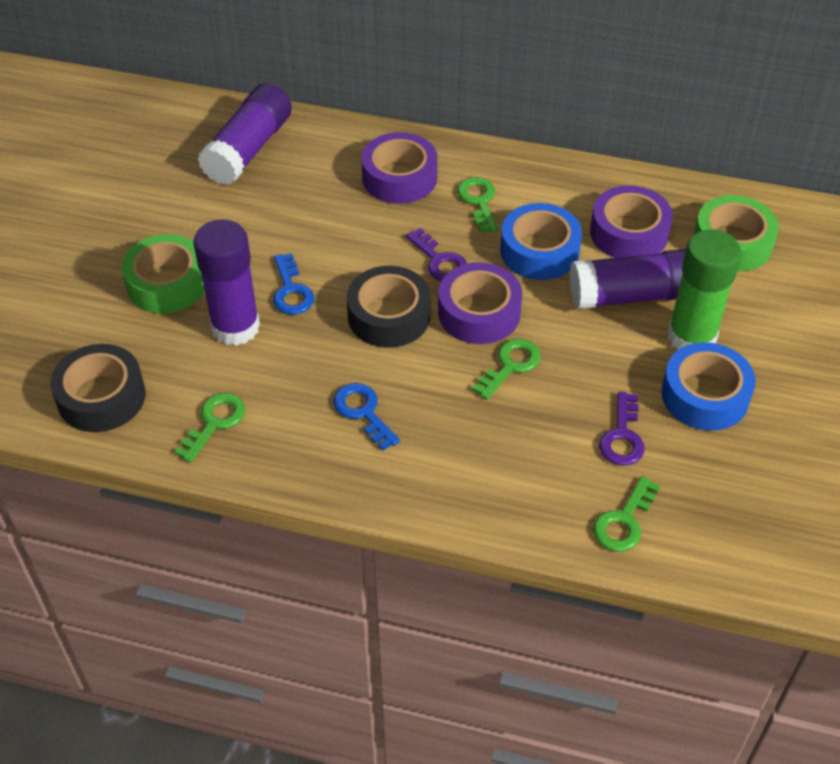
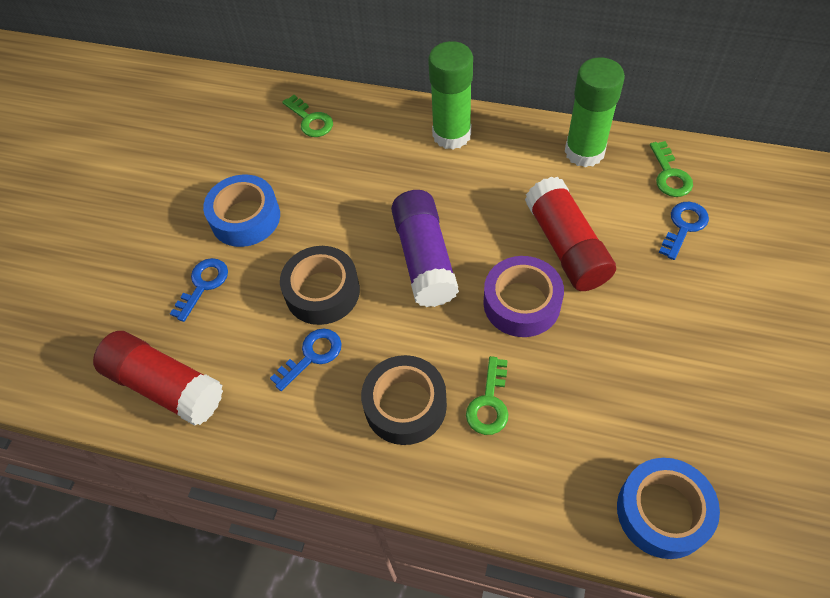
blue key: 2 -> 3
green glue stick: 1 -> 2
green key: 4 -> 3
green tape: 2 -> 0
purple glue stick: 3 -> 1
purple key: 2 -> 0
purple tape: 3 -> 1
red glue stick: 0 -> 2

